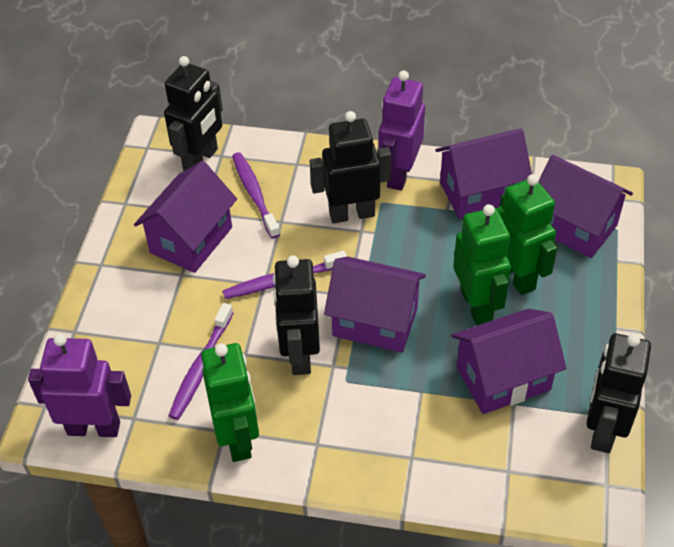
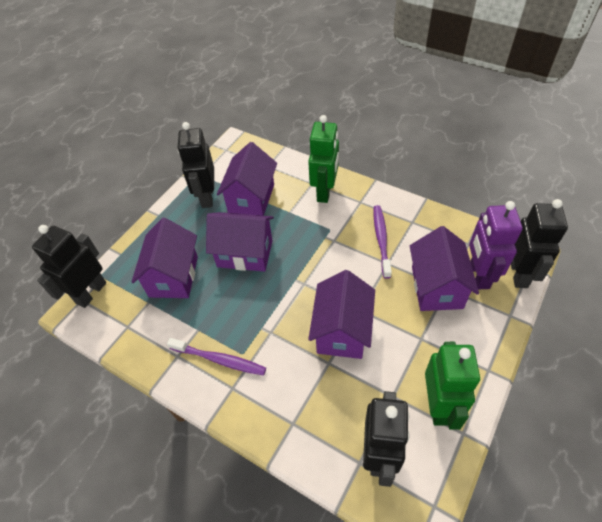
green robot: 3 -> 2
purple robot: 2 -> 1
purple toothbrush: 3 -> 2

